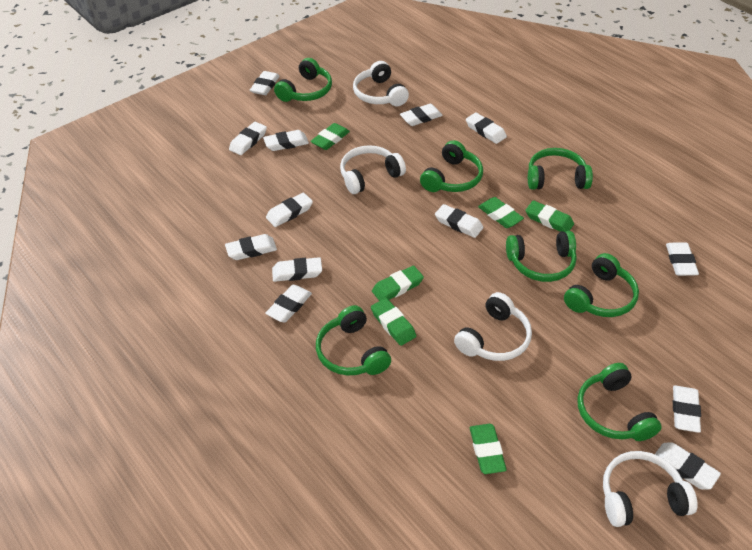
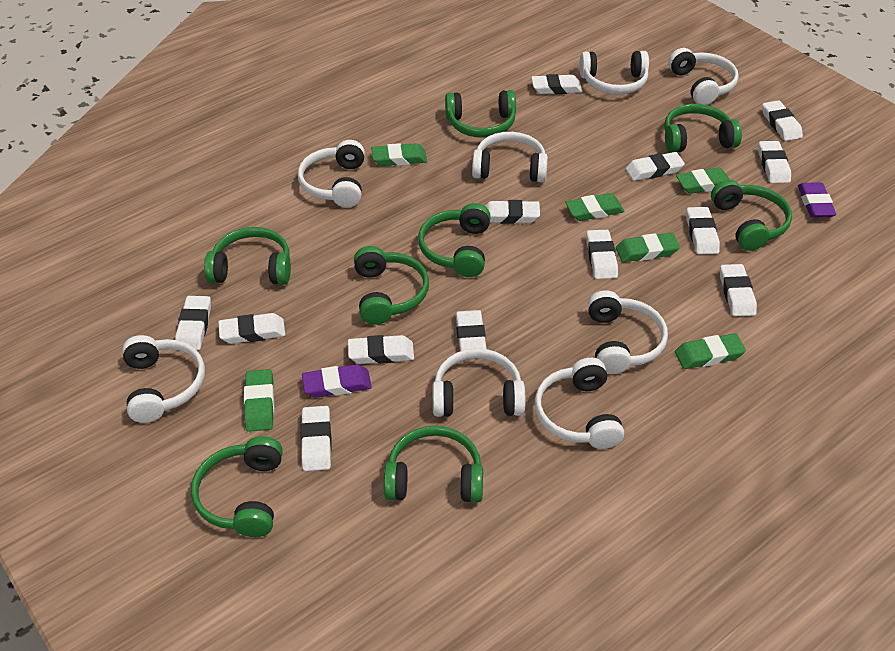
green headphones: 7 -> 8
purple eraser: 0 -> 2
white headphones: 4 -> 8

